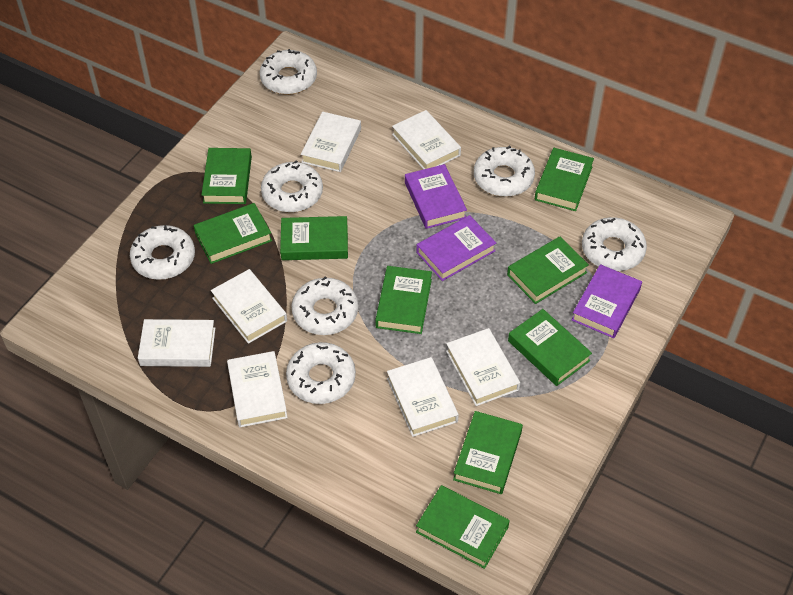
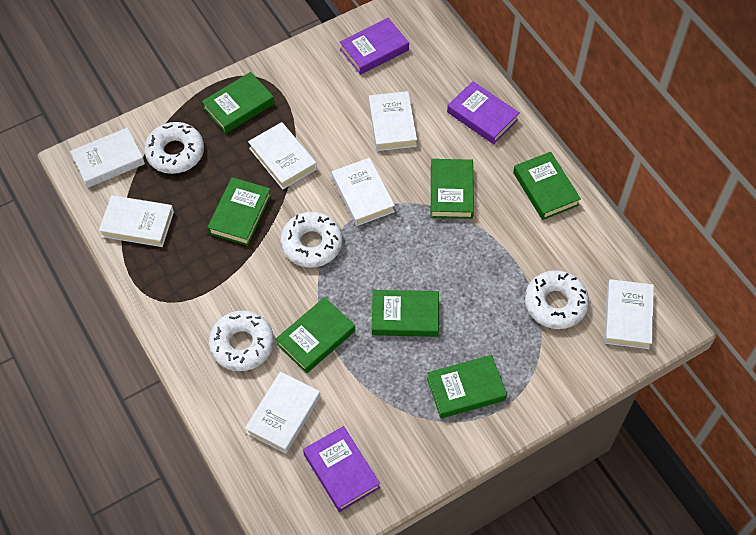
green book: 9 -> 7
white donut: 7 -> 4

